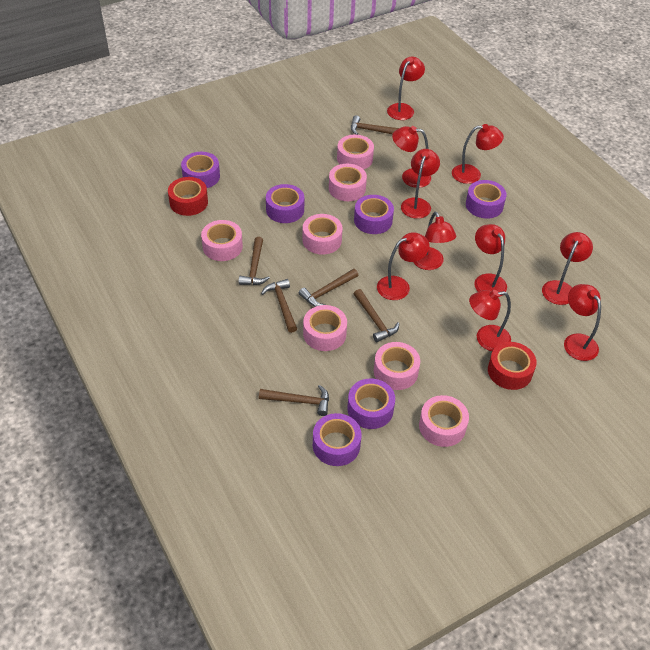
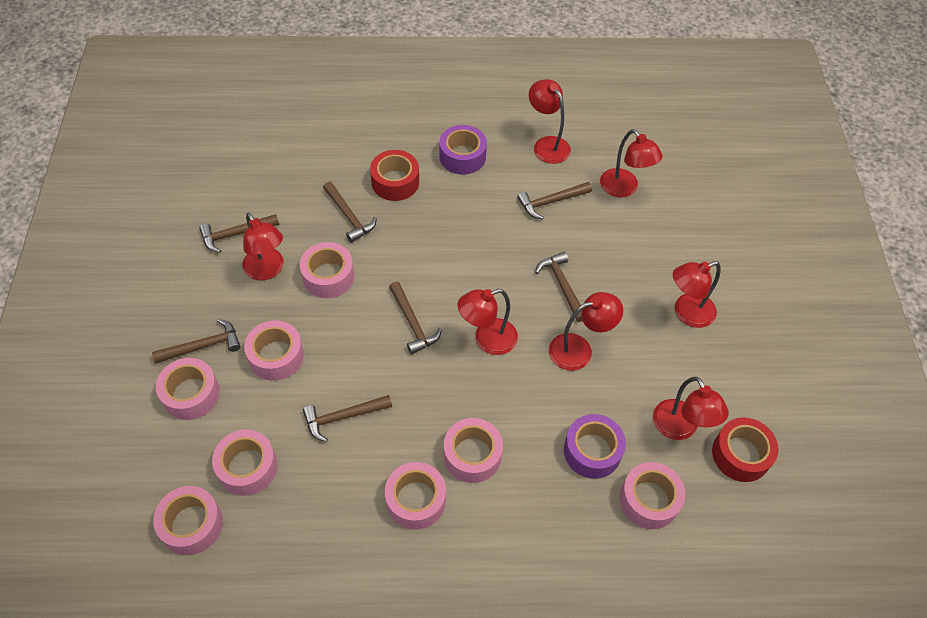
brown hammer: 6 -> 7
pink tape: 7 -> 8
purple tape: 6 -> 2
red lamp: 10 -> 7

